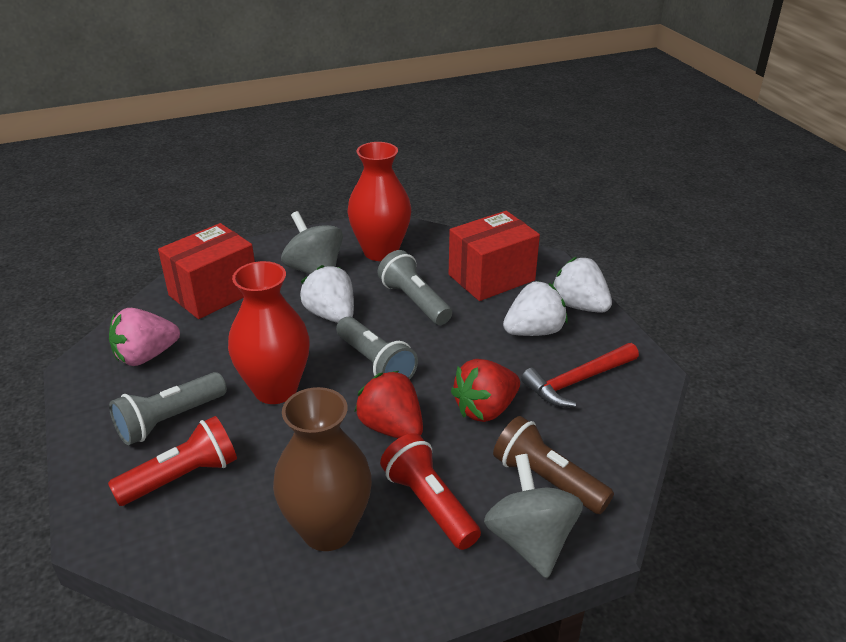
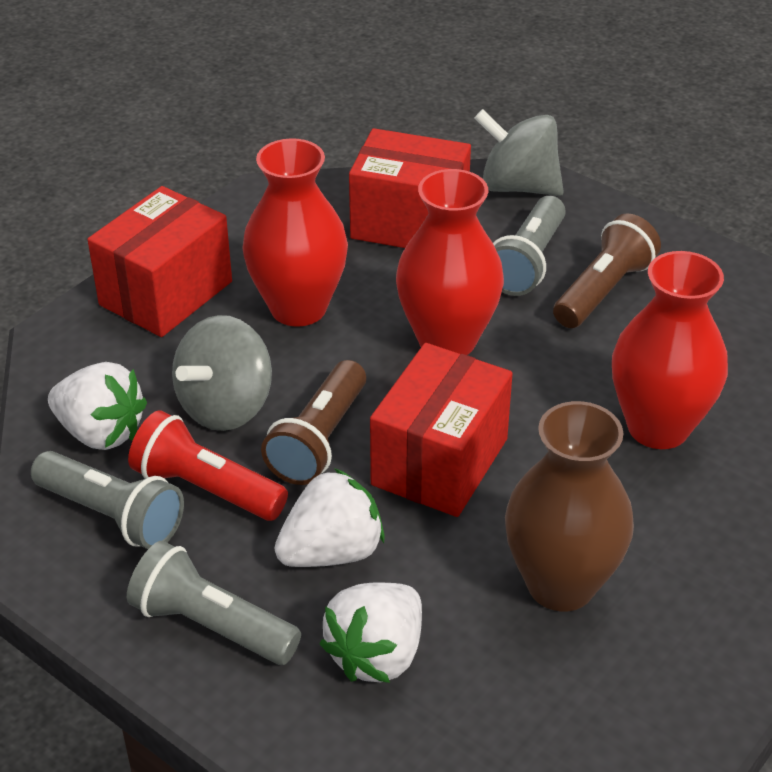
brown flashlight: 1 -> 2
pink strawberry: 1 -> 0
red box: 2 -> 3
red flashlight: 2 -> 1
red hammer: 1 -> 0
red strawberry: 2 -> 0
red vase: 2 -> 3

